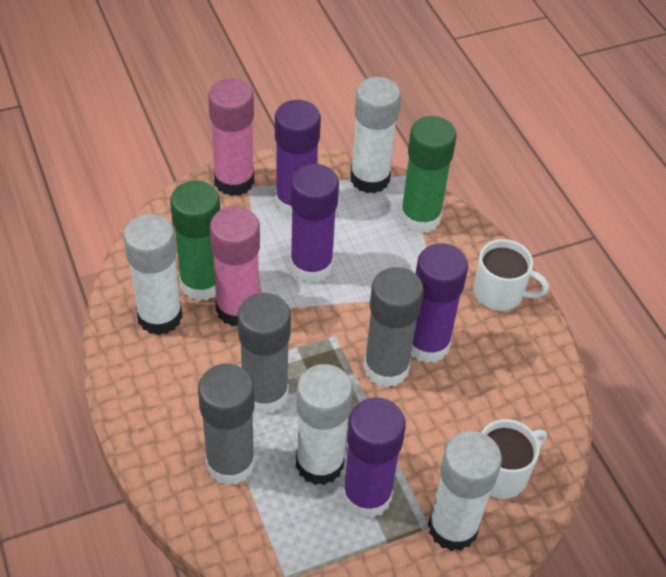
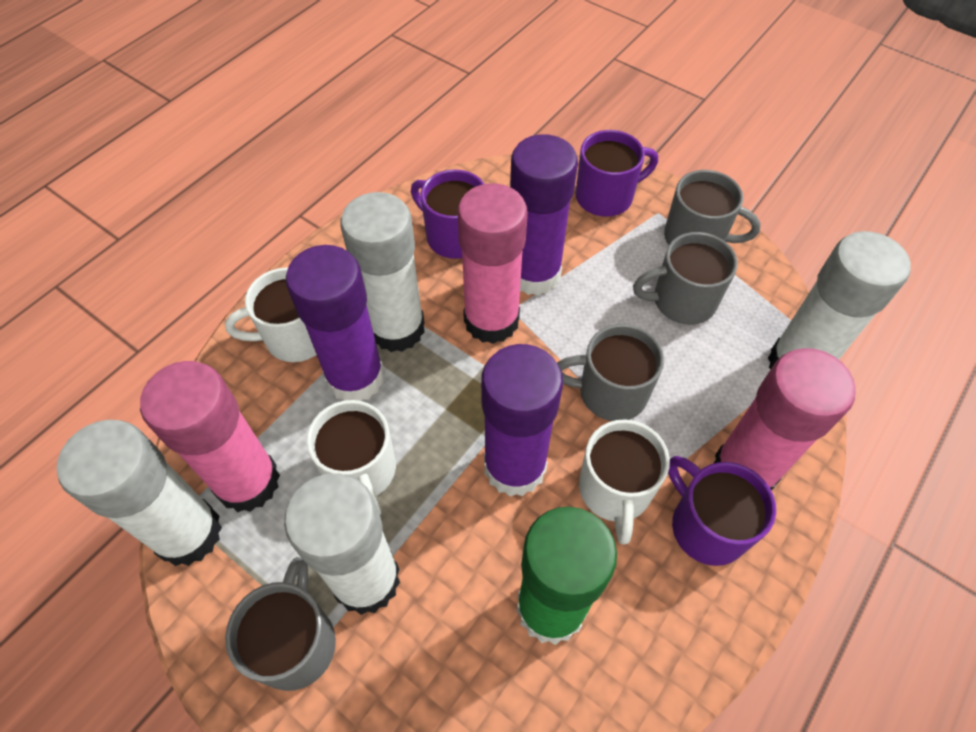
green glue stick: 2 -> 1
grey glue stick: 3 -> 0
grey mug: 0 -> 4
pink glue stick: 2 -> 3
purple glue stick: 4 -> 3
purple mug: 0 -> 3
white mug: 2 -> 3

